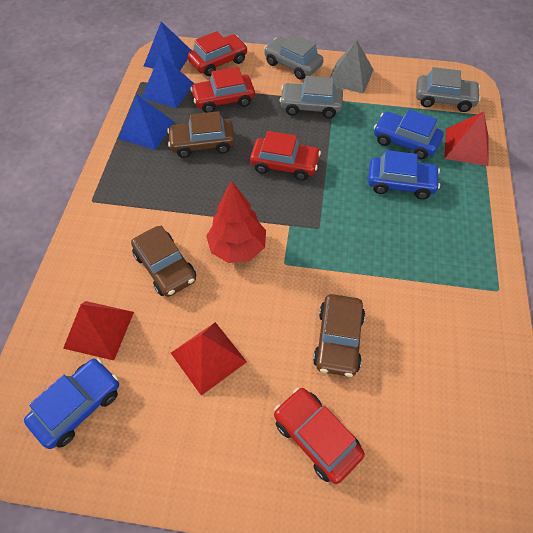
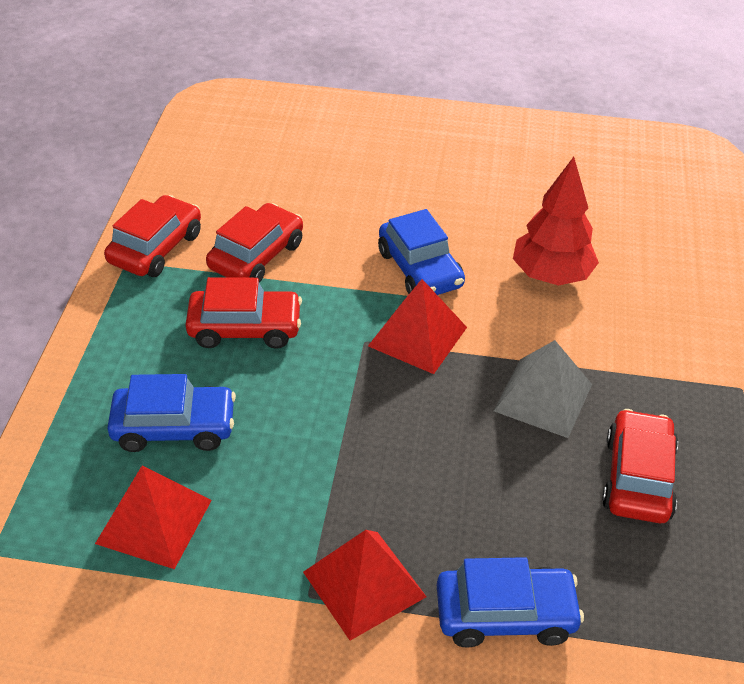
blue pyramid: 3 -> 0
brown car: 3 -> 0
grey car: 3 -> 0

